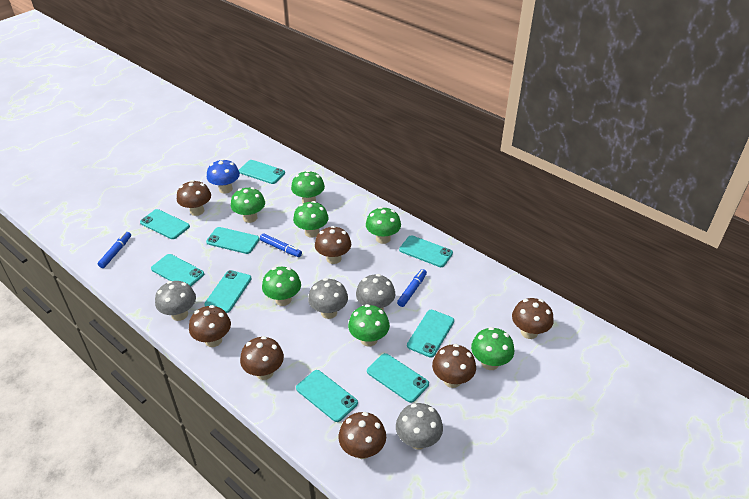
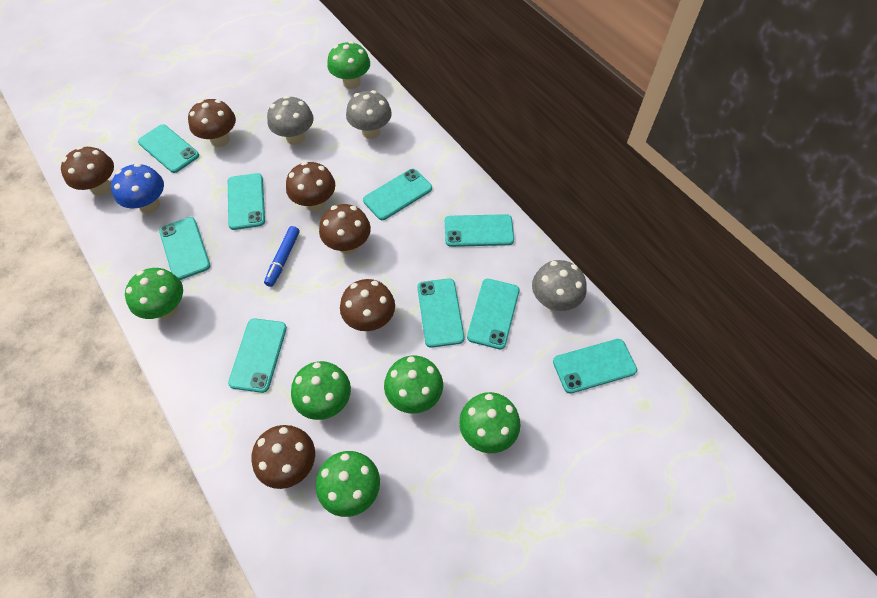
blue marker: 3 -> 1
brown mushroom: 7 -> 6
green mushroom: 7 -> 6
grey mushroom: 4 -> 3

